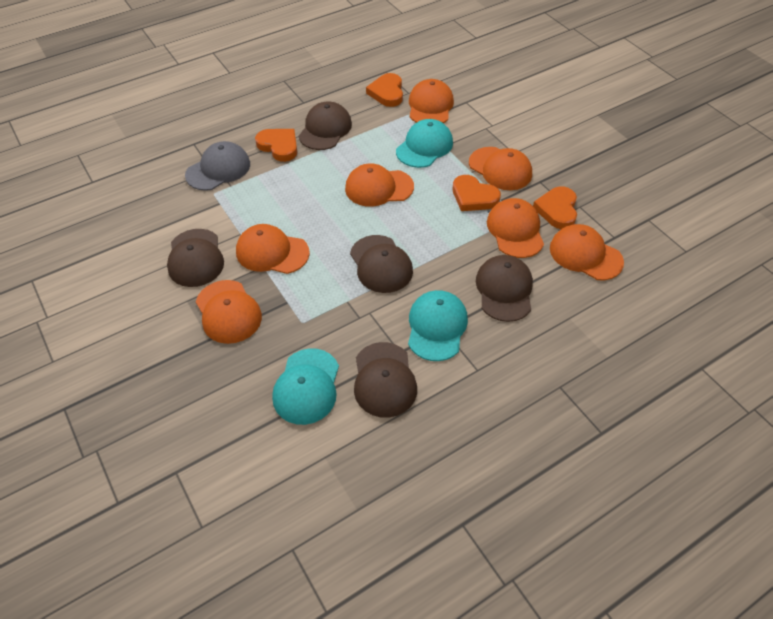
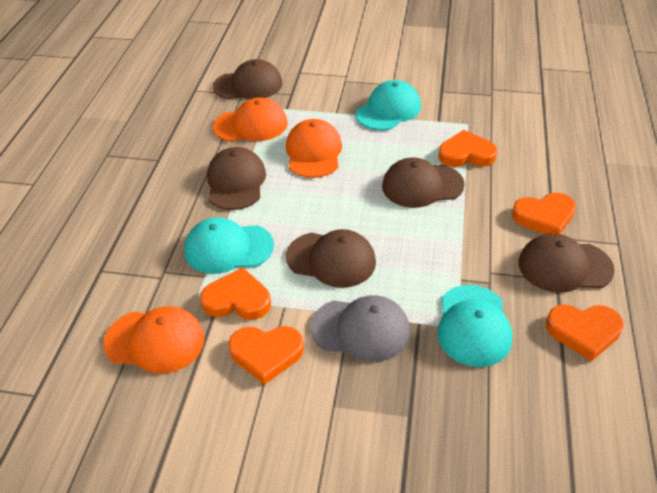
orange cap: 7 -> 3
orange heart: 4 -> 5

